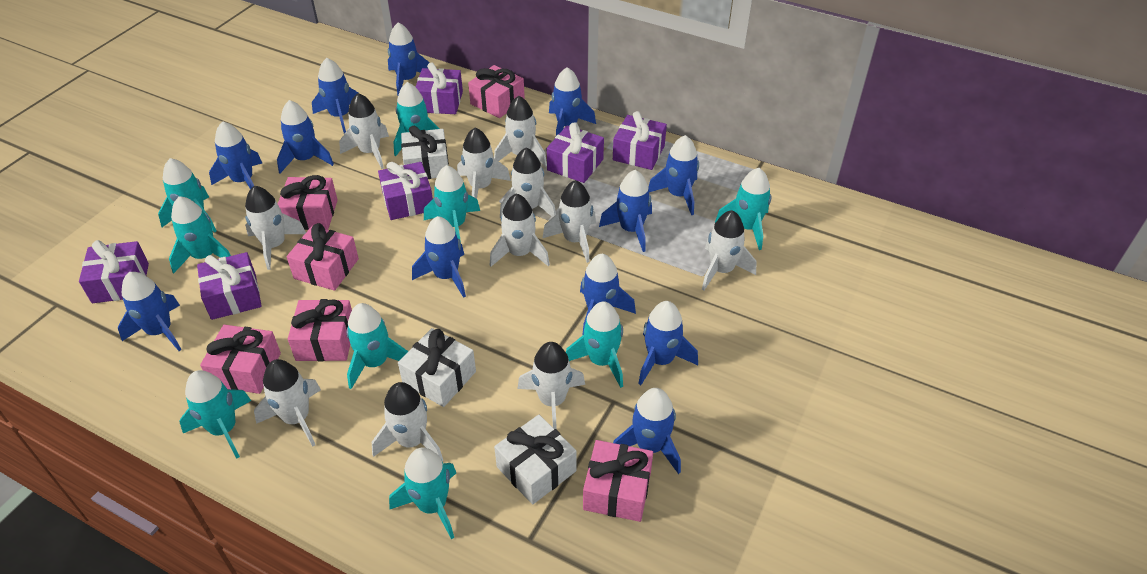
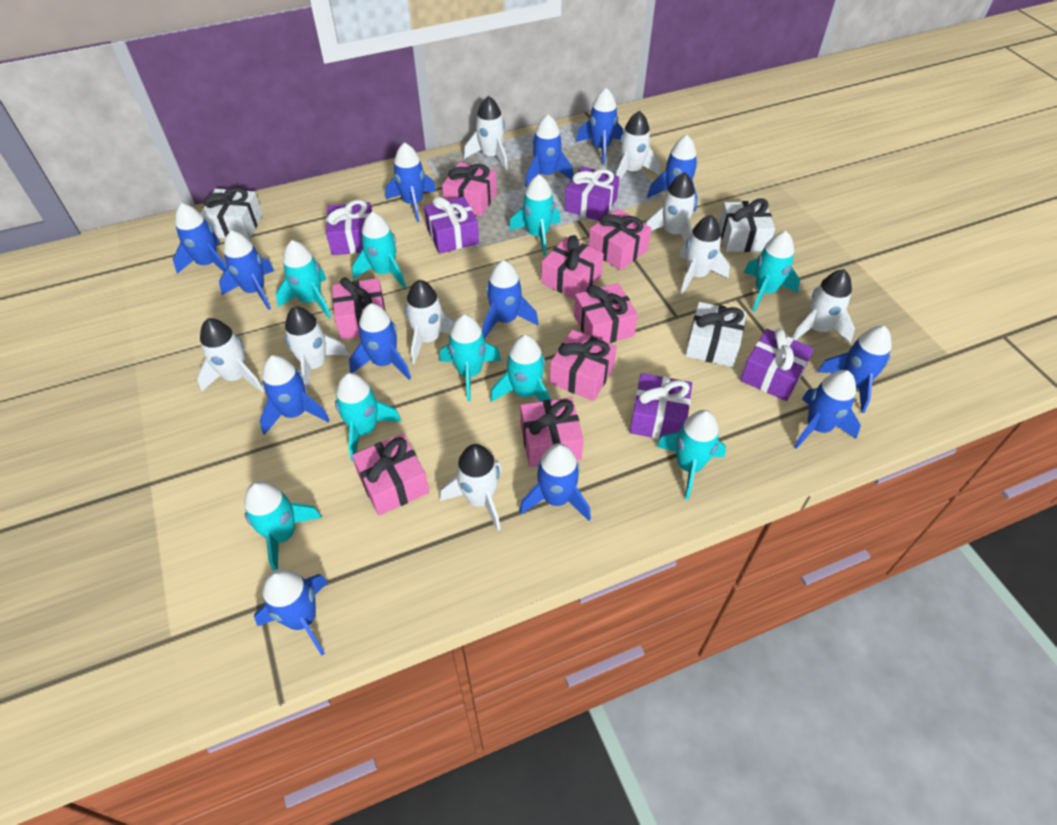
blue rocket: 12 -> 13
pink gift: 6 -> 8
purple gift: 6 -> 5
white rocket: 11 -> 9

